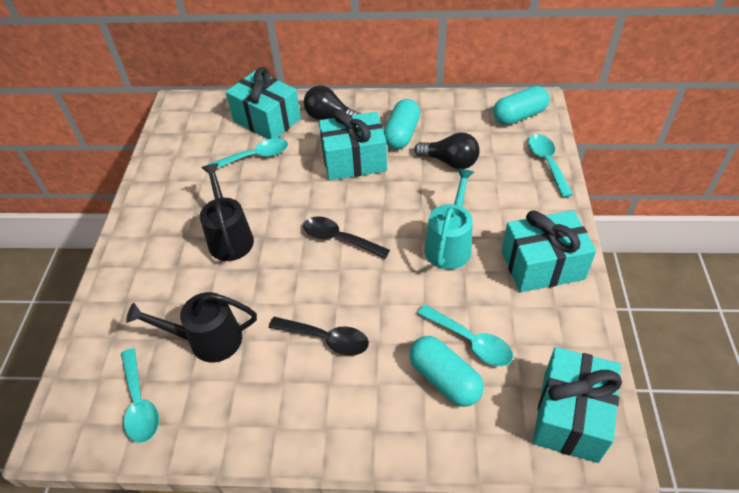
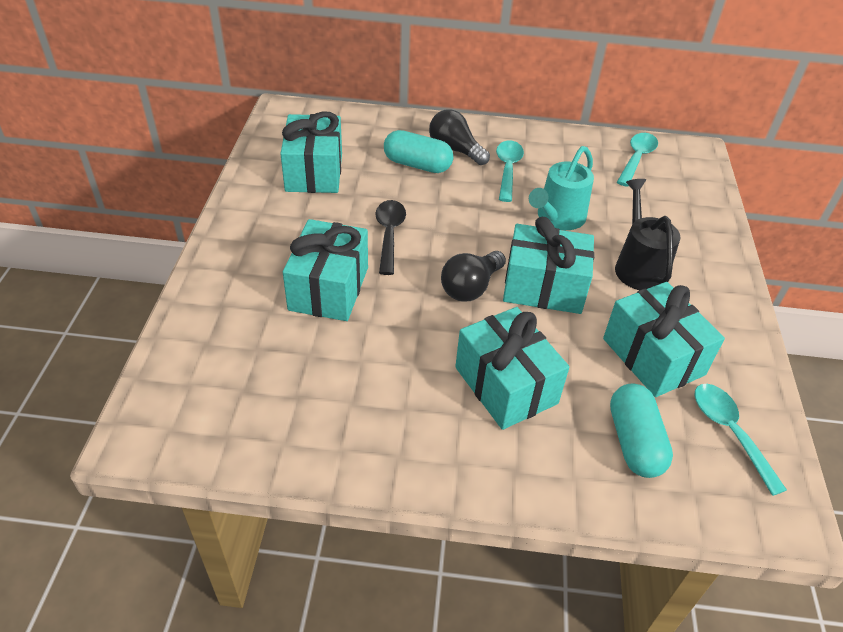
black spoon: 2 -> 1
black watering can: 2 -> 1
turquoise capsule: 3 -> 2
turquoise gift: 4 -> 5
turquoise spoon: 4 -> 3

